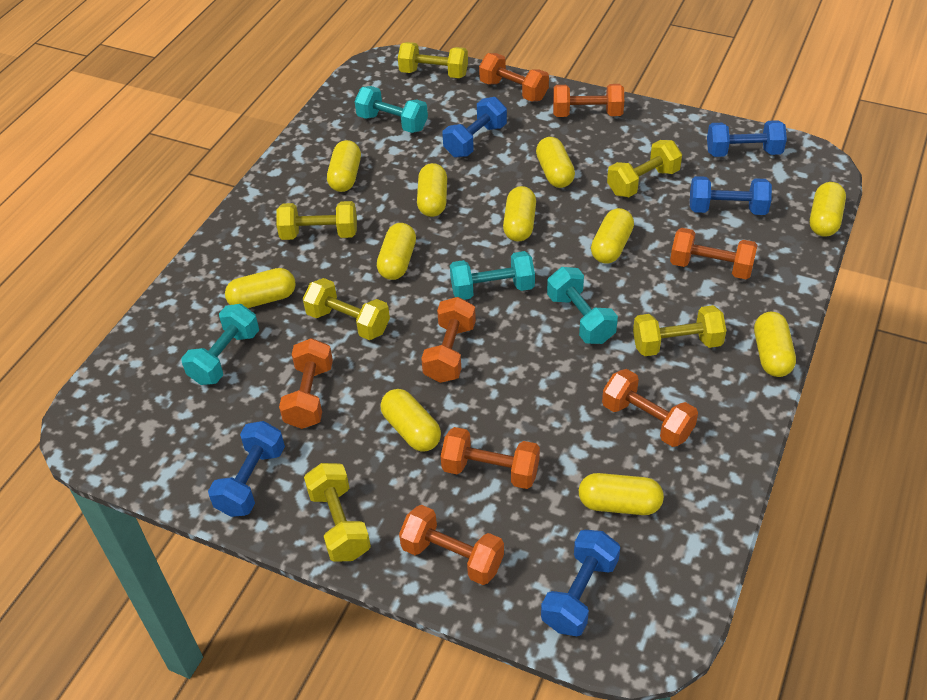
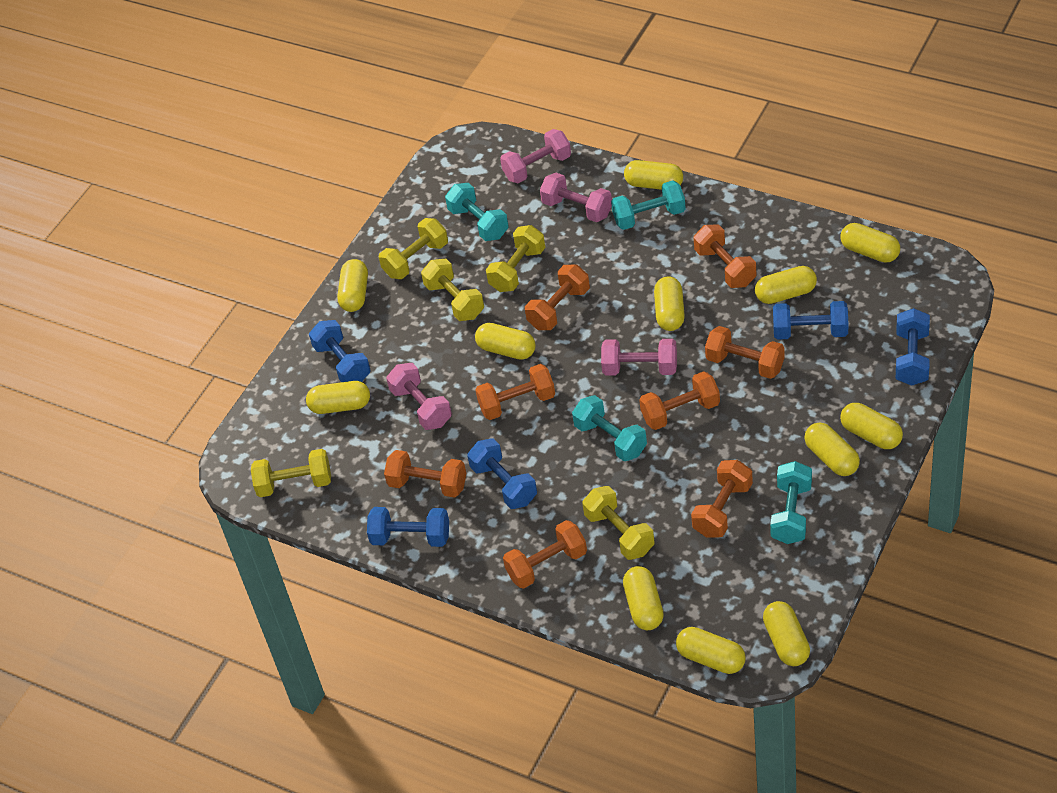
pink dumbbell: 0 -> 4
yellow capsule: 11 -> 12
yellow dumbbell: 6 -> 5

